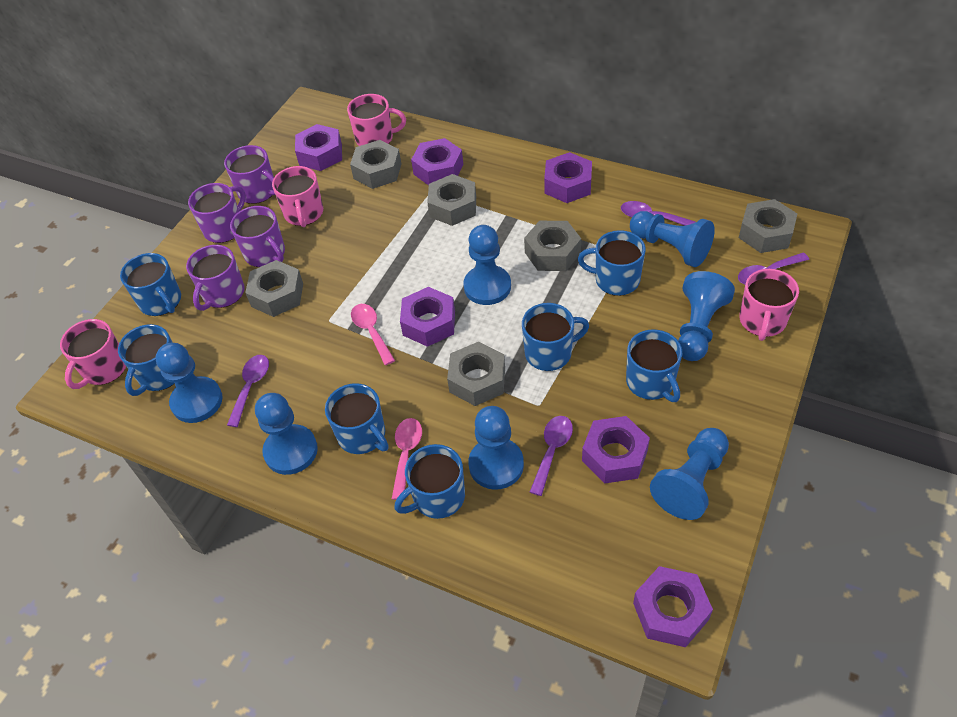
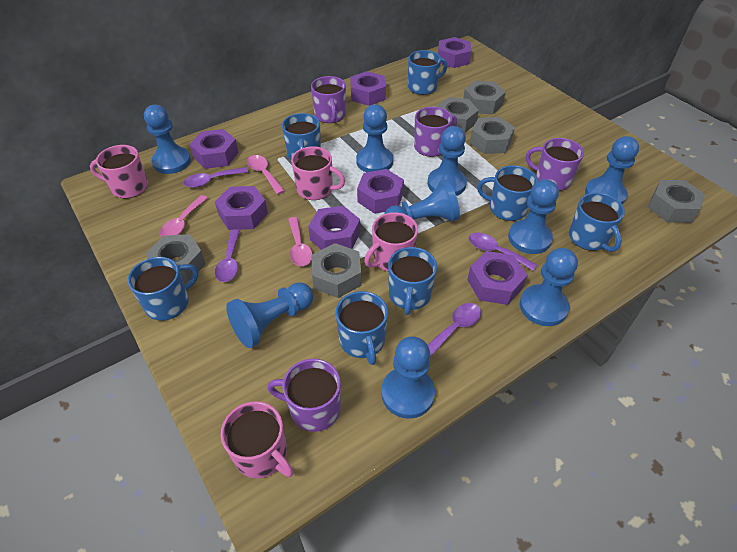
blue pawn: 7 -> 9
pink spoon: 2 -> 3
purple nut: 6 -> 7

